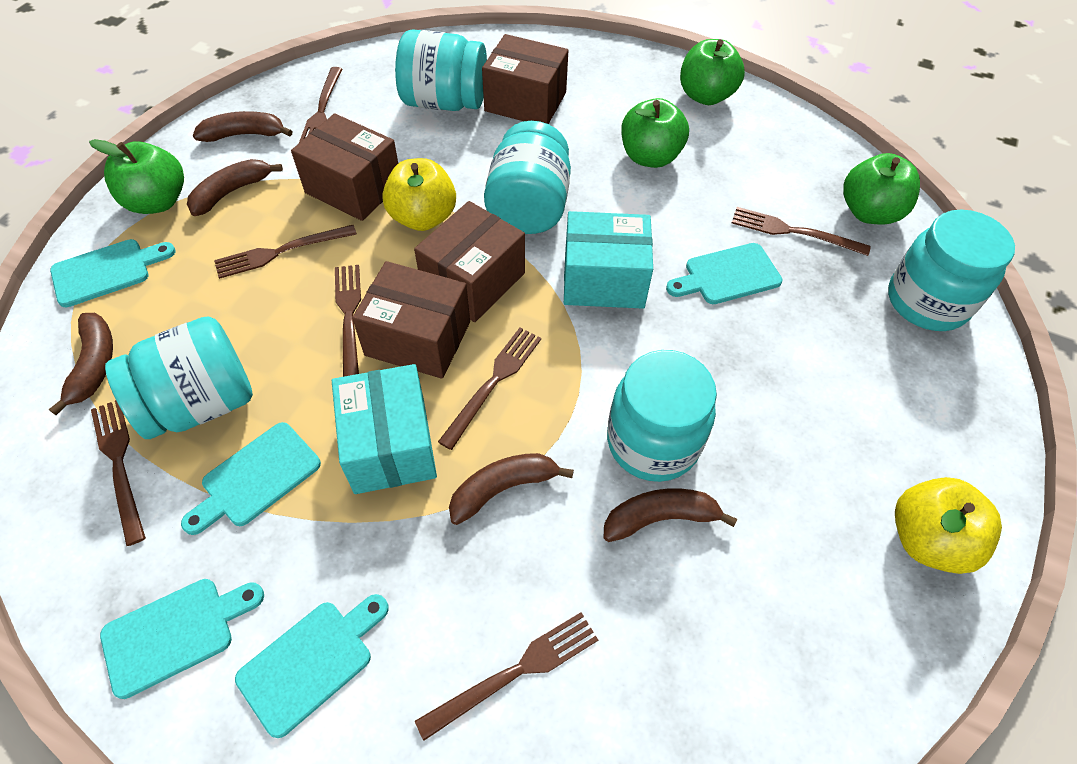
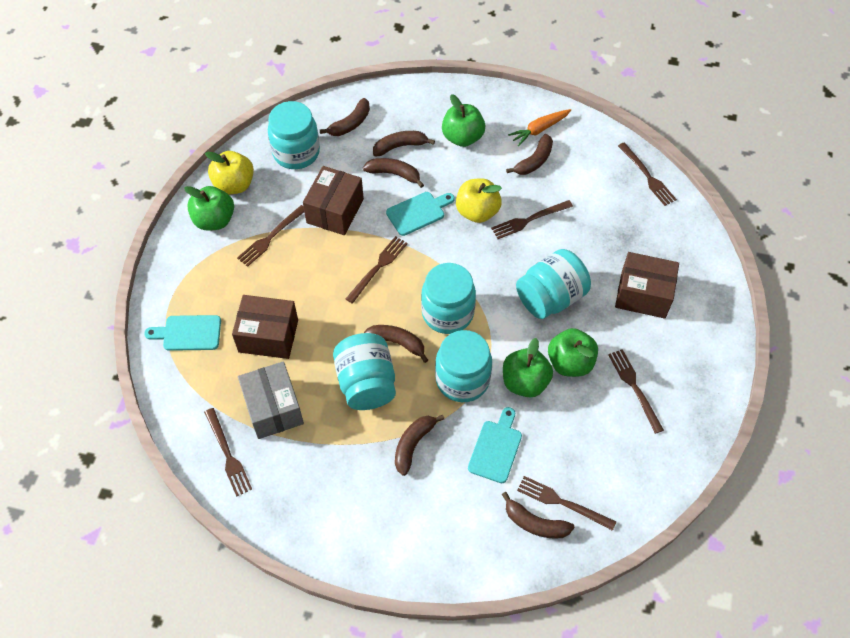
brown banana: 5 -> 7
brown box: 4 -> 3
grey box: 0 -> 1
orange carrot: 0 -> 1
turquoise box: 2 -> 0
turquoise cutting board: 5 -> 3

